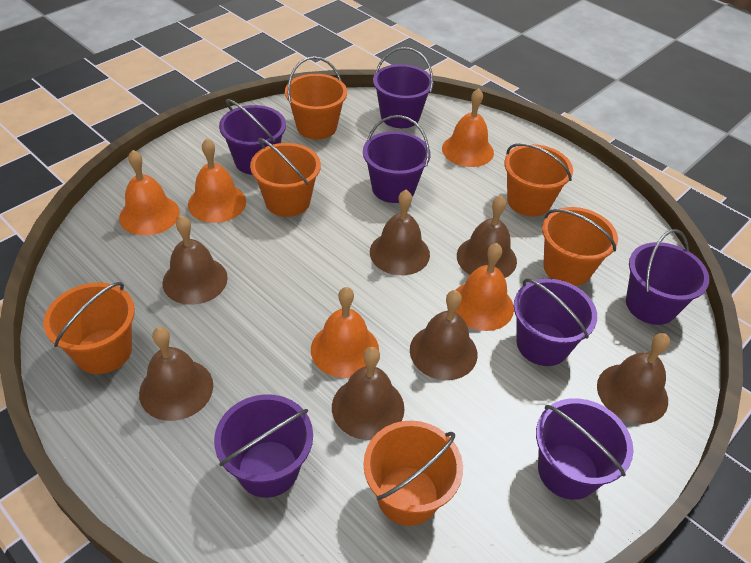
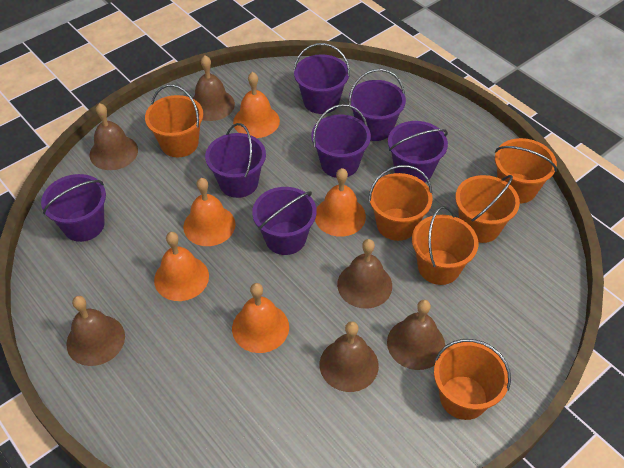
brown bell: 7 -> 6

